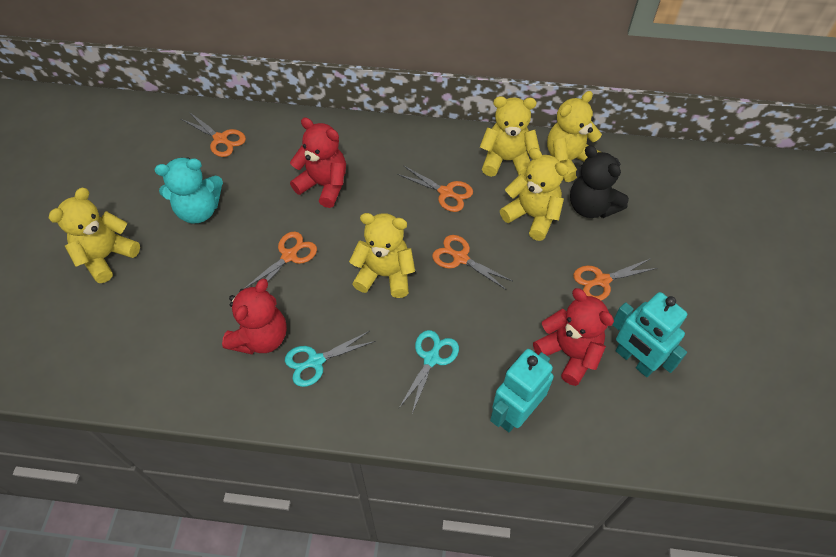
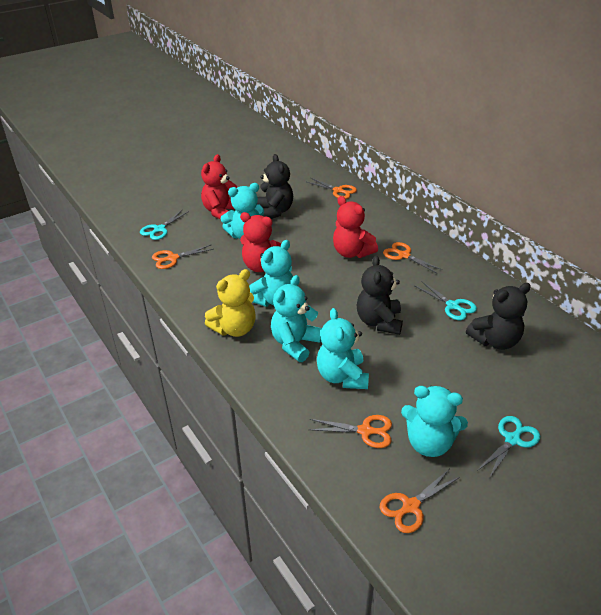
black teddy bear: 1 -> 3
turquoise robot: 2 -> 0
turquoise scissors: 2 -> 3
turquoise teddy bear: 1 -> 5
yellow teddy bear: 5 -> 1

